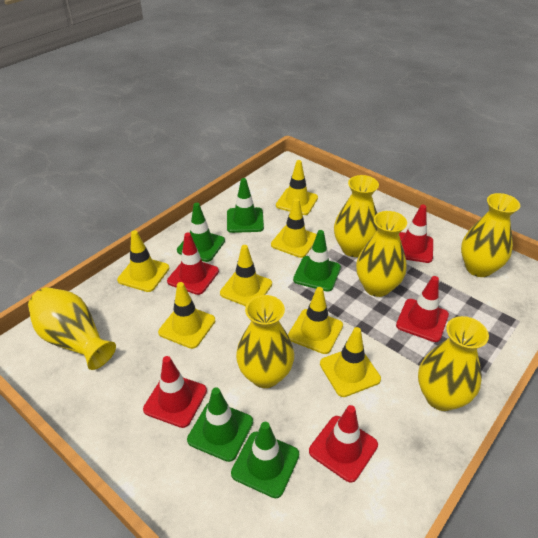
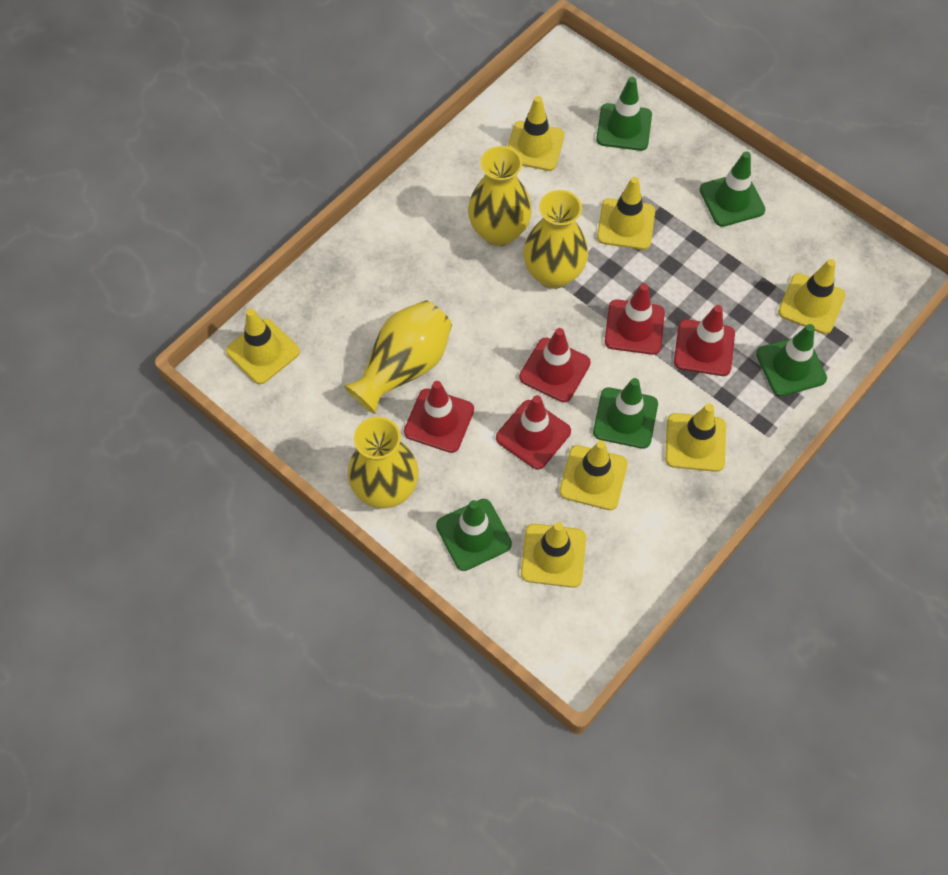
yellow vase: 6 -> 4

